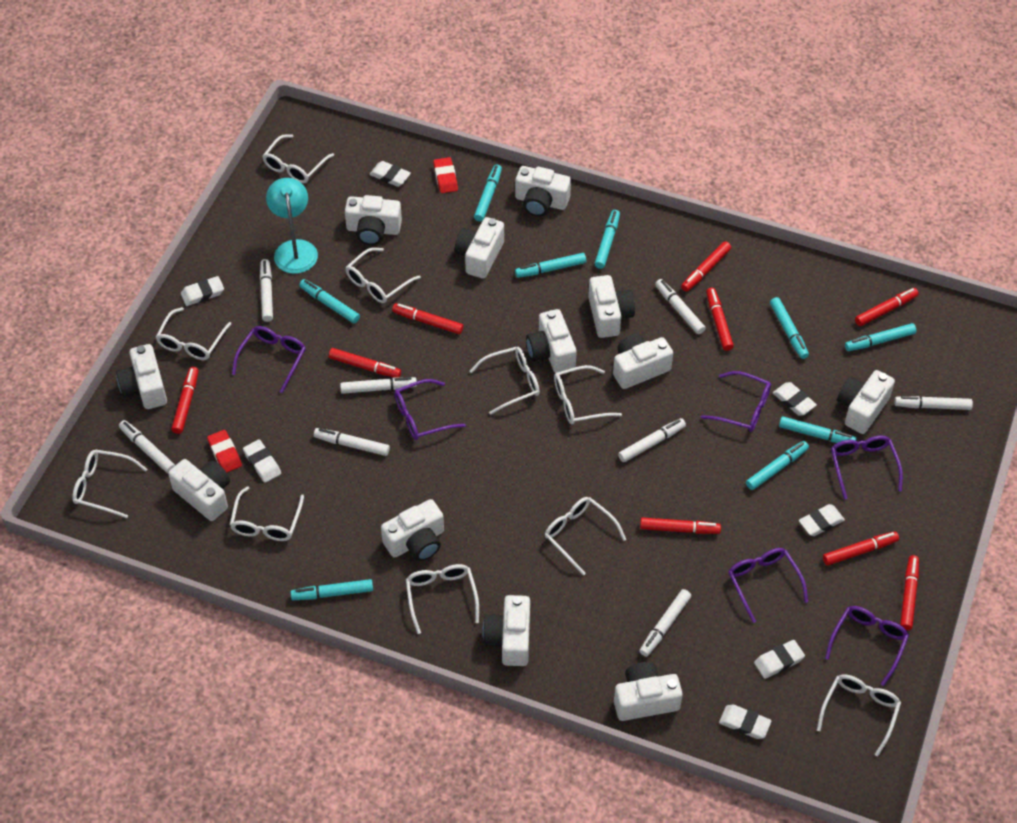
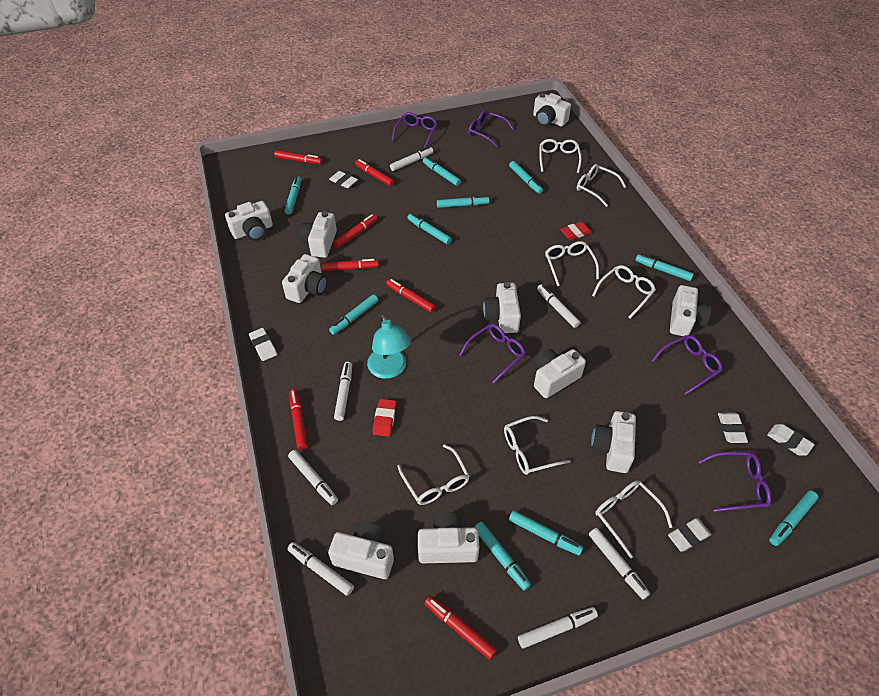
purple glasses: 6 -> 5
red marker: 9 -> 7
turquoise marker: 9 -> 10
white camera: 12 -> 10
white eraser: 7 -> 5
white glasses: 10 -> 7
white marker: 8 -> 7

